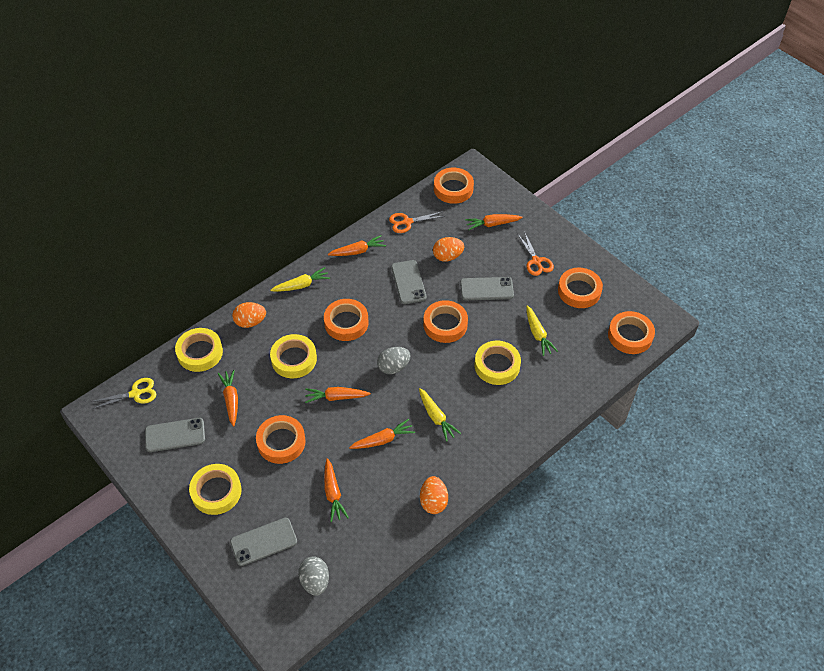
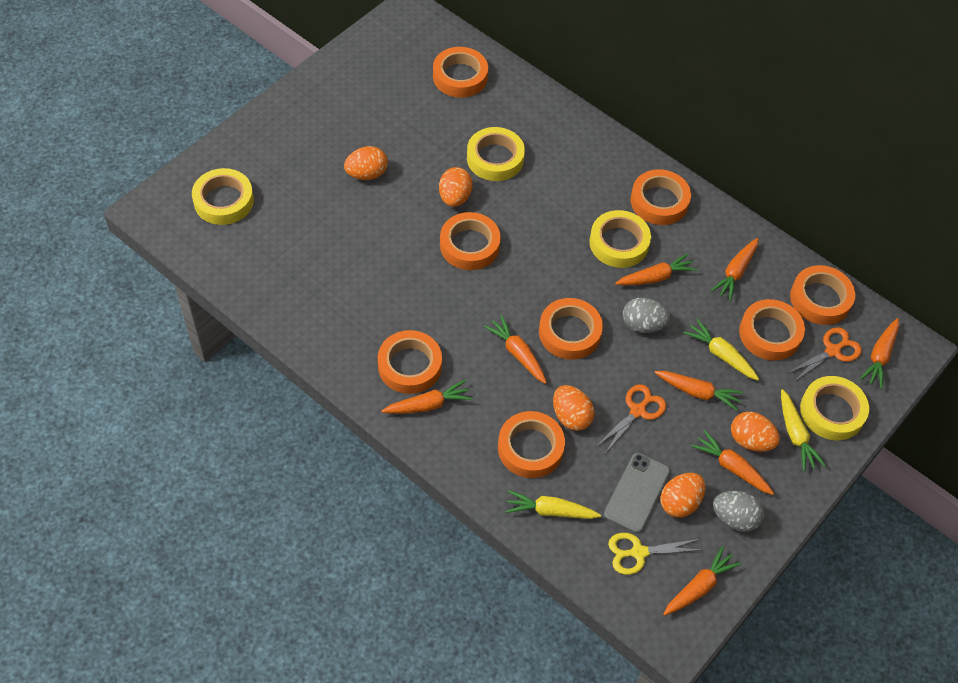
grey phone: 4 -> 1
orange carrot: 6 -> 8
orange egg: 3 -> 5
orange tape: 6 -> 8

